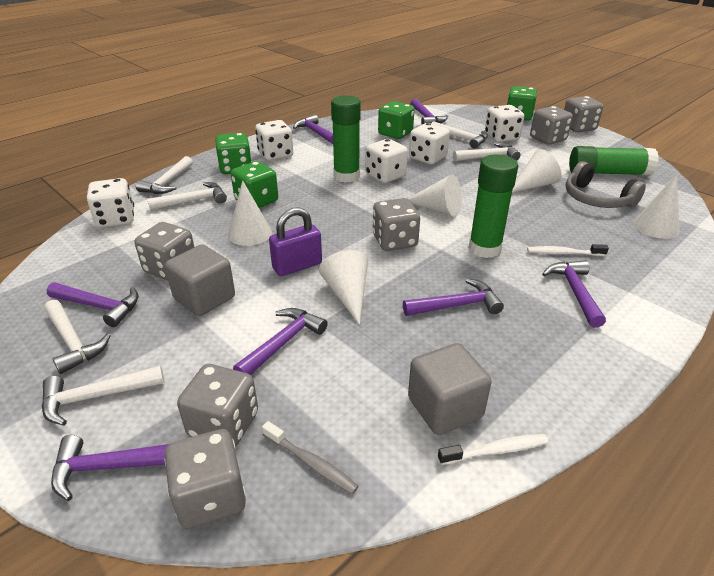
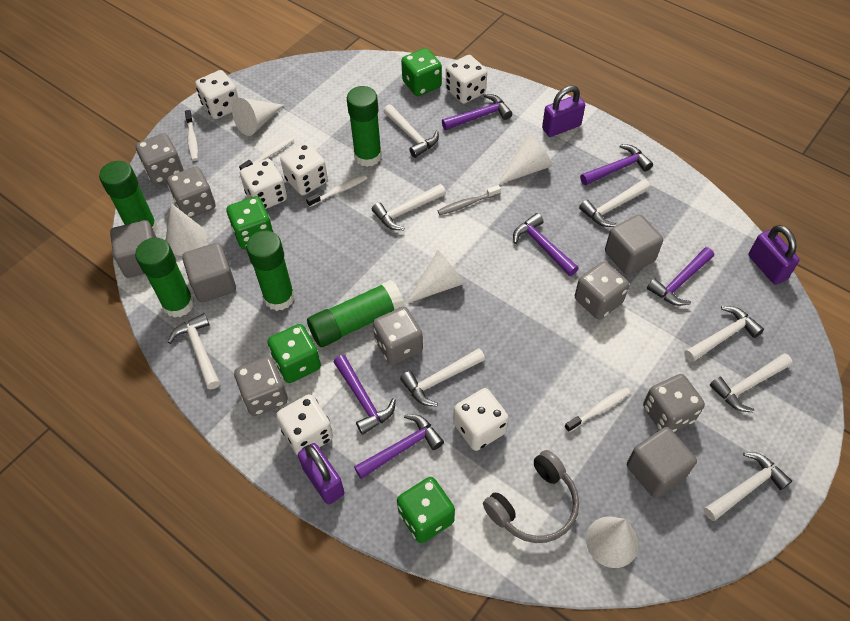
green glue stick: 3 -> 5
grey cube: 2 -> 4
purple hammer: 7 -> 6
purple padlock: 1 -> 3
white dice: 5 -> 6
white hammer: 6 -> 8
white toothbrush: 2 -> 4

